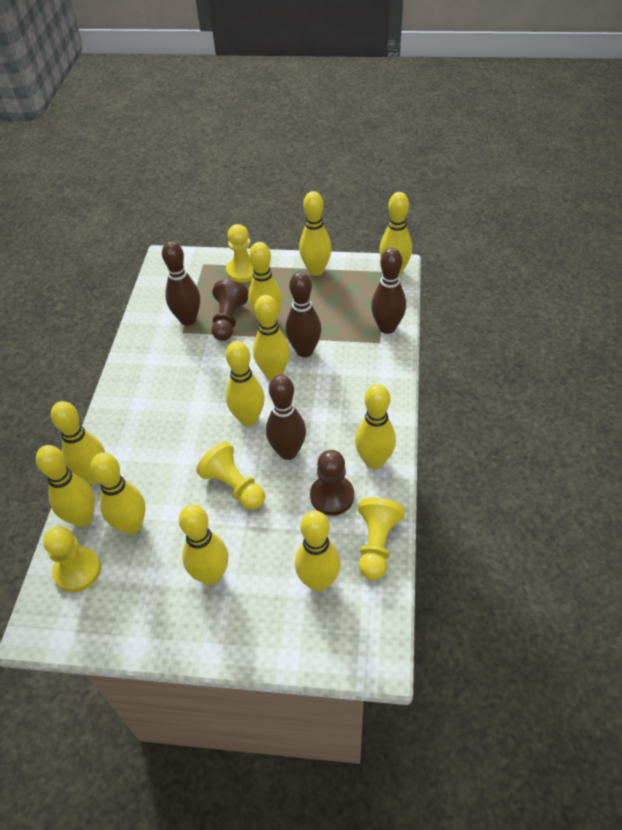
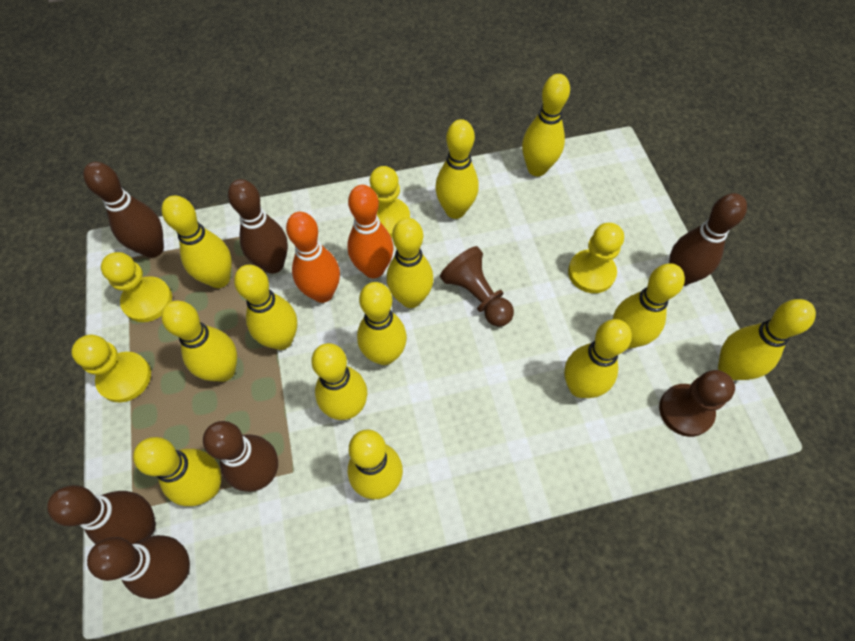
brown bowling pin: 4 -> 6
orange bowling pin: 0 -> 2
yellow bowling pin: 11 -> 13

